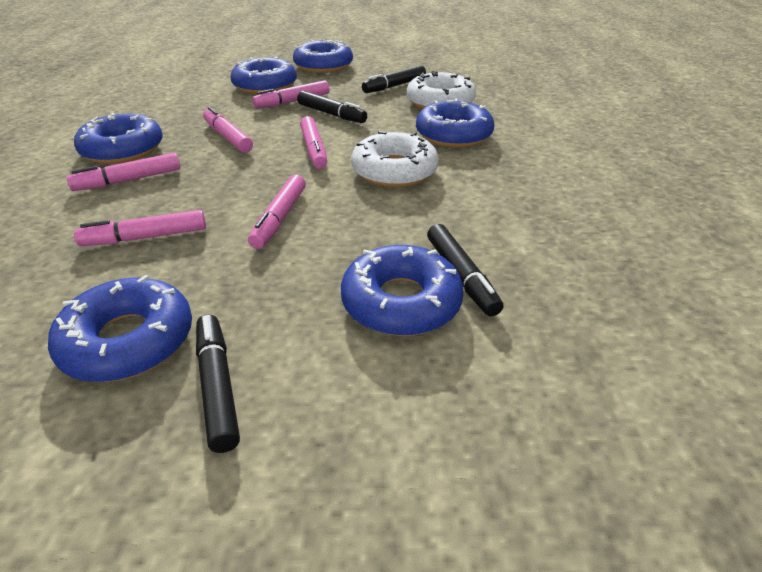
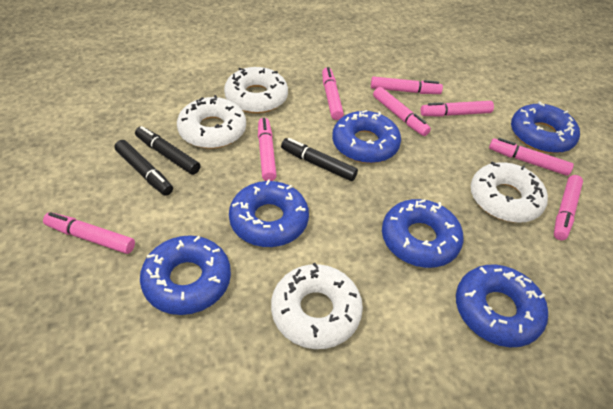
black marker: 4 -> 3
pink marker: 6 -> 8
white donut: 2 -> 4

